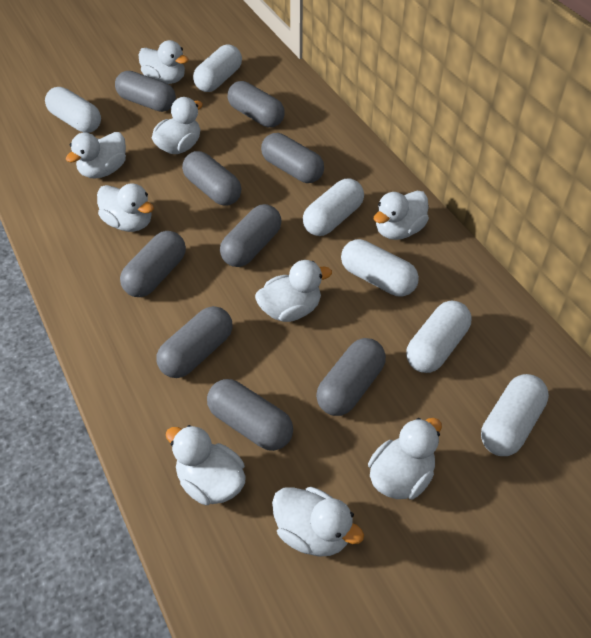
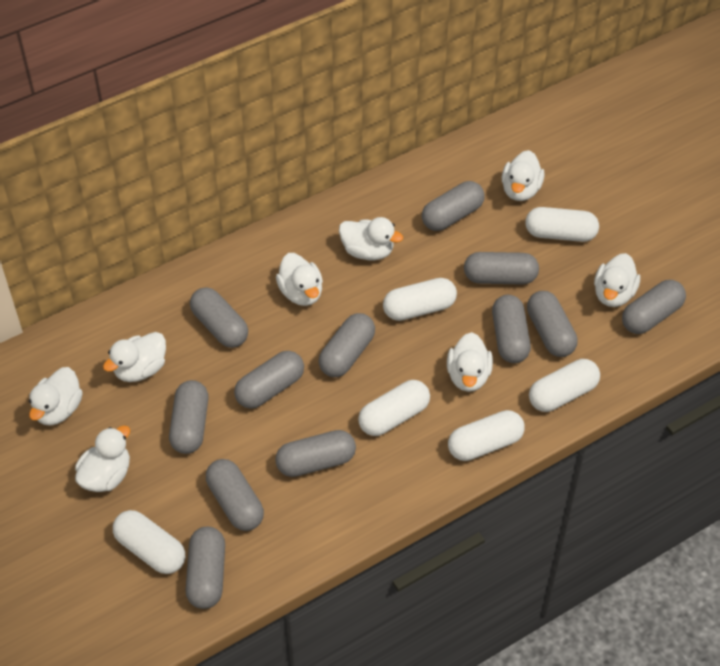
grey capsule: 9 -> 12
white duck: 9 -> 8

